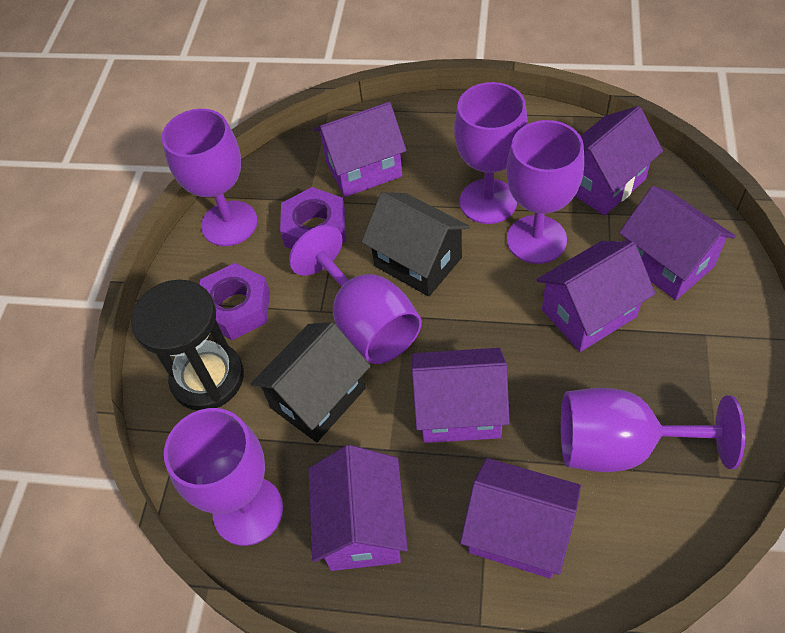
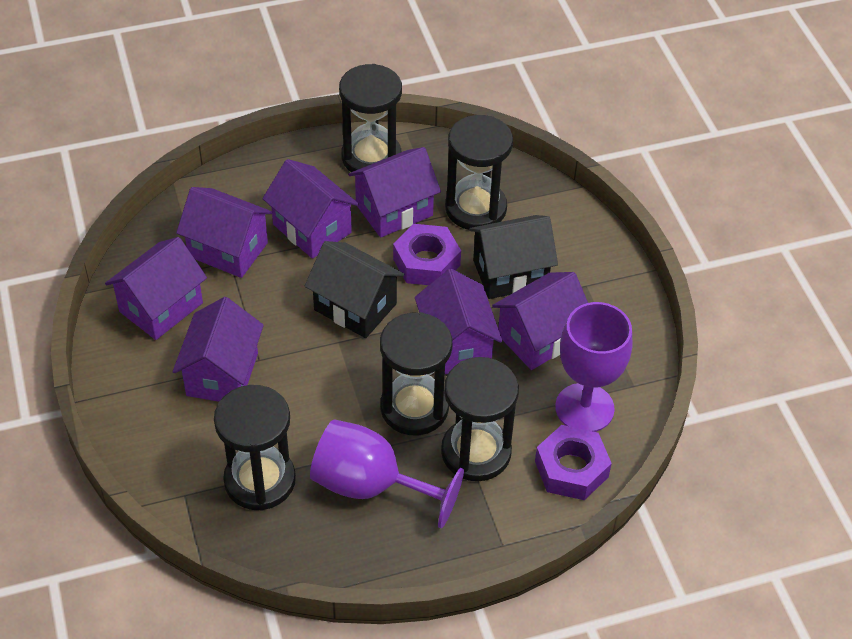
black hourglass: 1 -> 5
purple goblet: 6 -> 2

